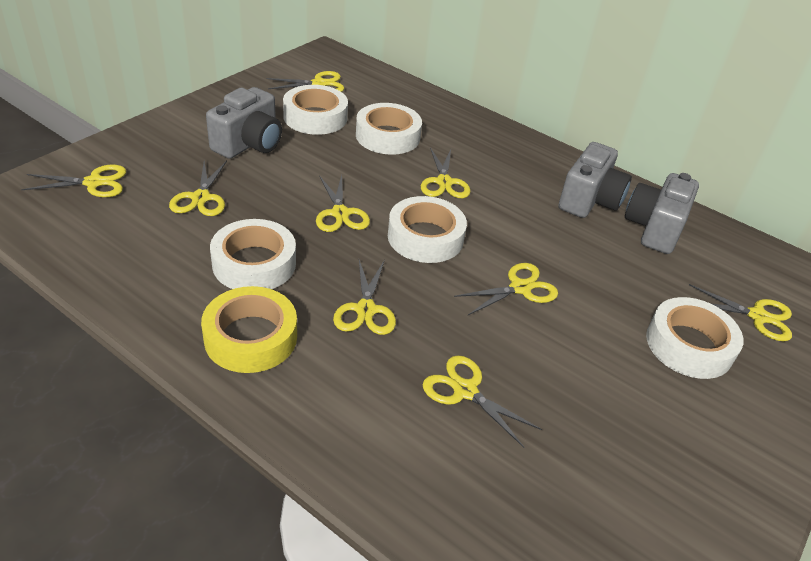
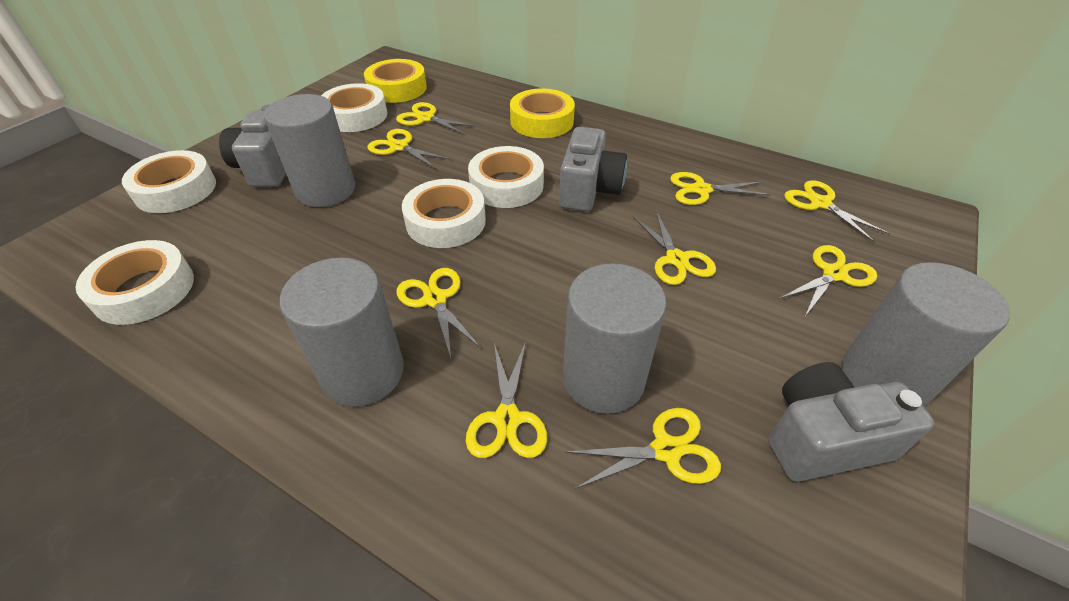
grey cylinder: 0 -> 4
yellow tape: 1 -> 2

